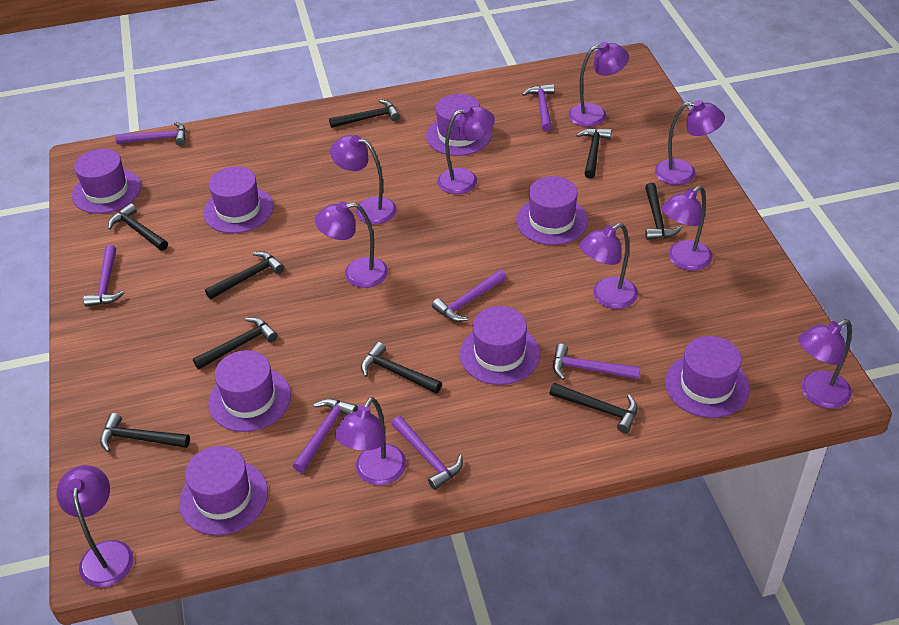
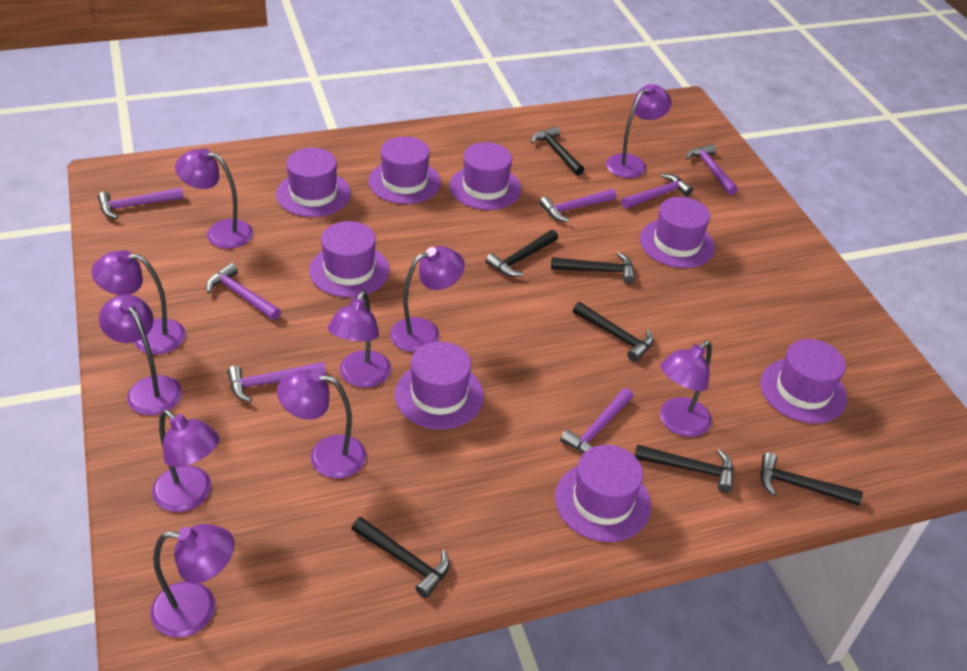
black hammer: 9 -> 7

